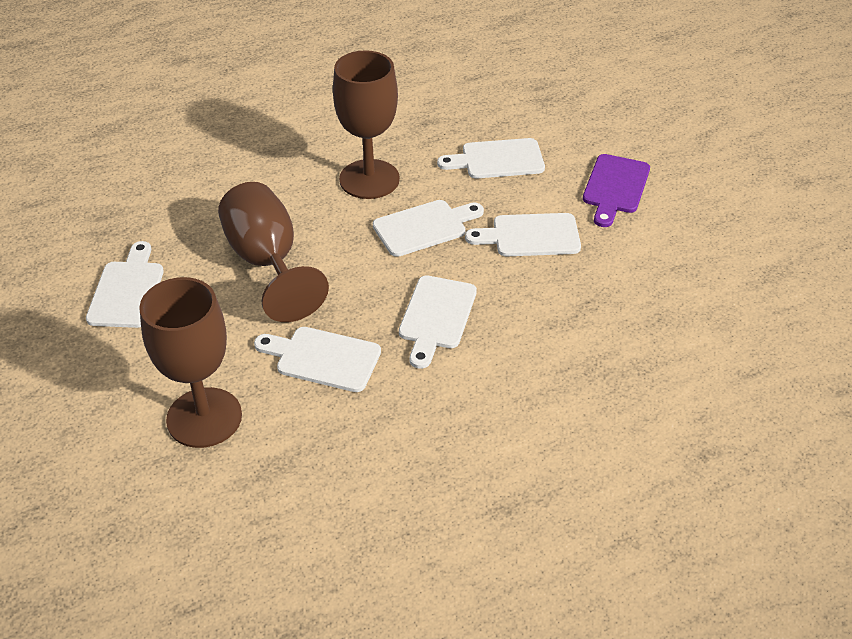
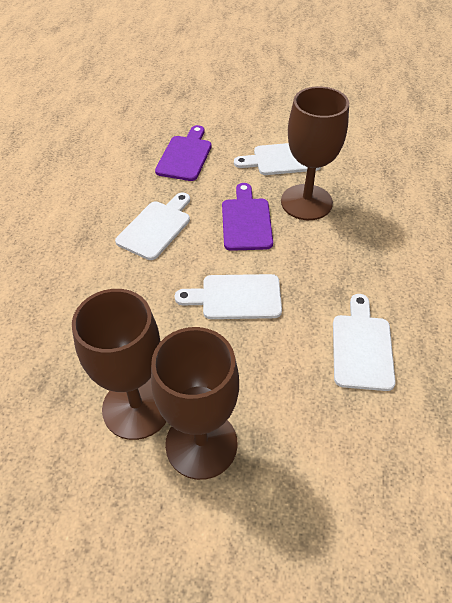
purple cutting board: 1 -> 2
white cutting board: 6 -> 4

